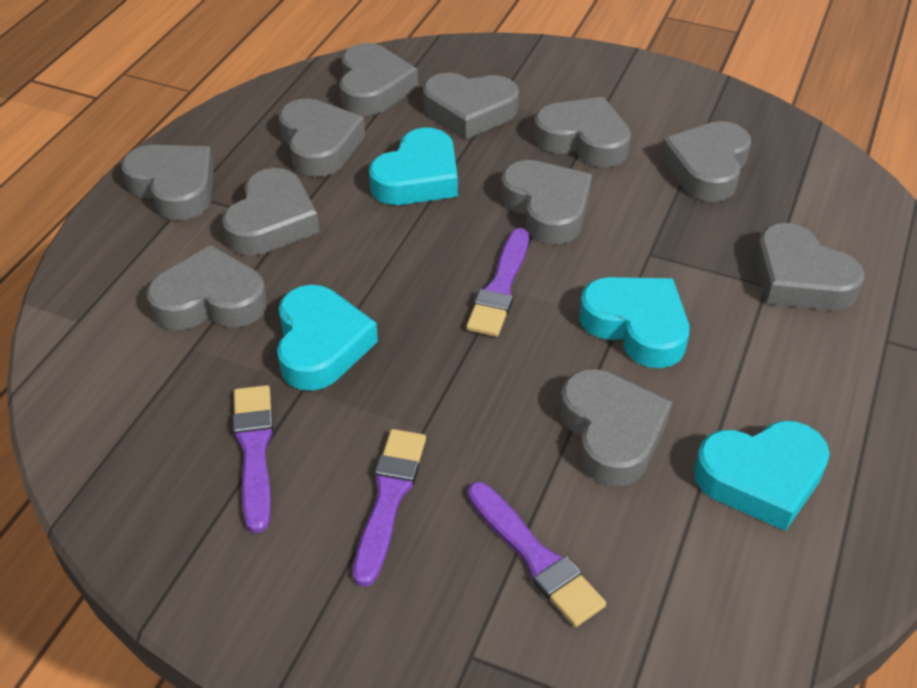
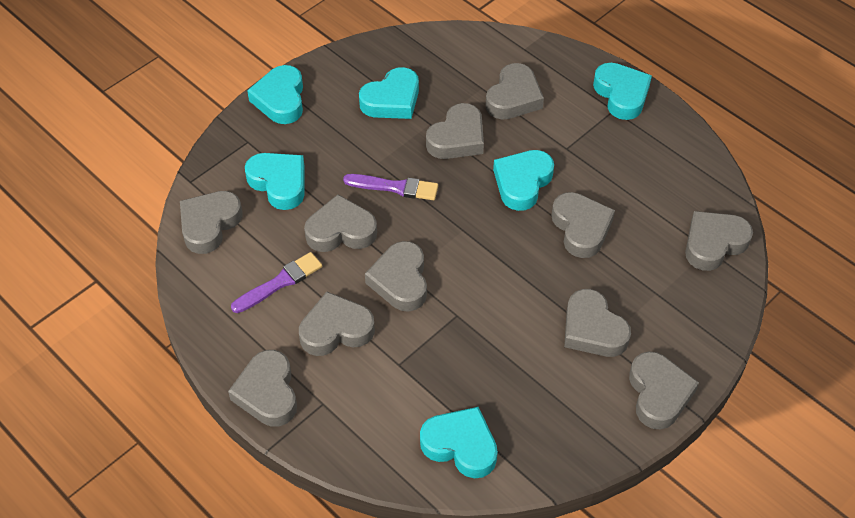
purple brush: 4 -> 2
turquoise heart: 4 -> 6

